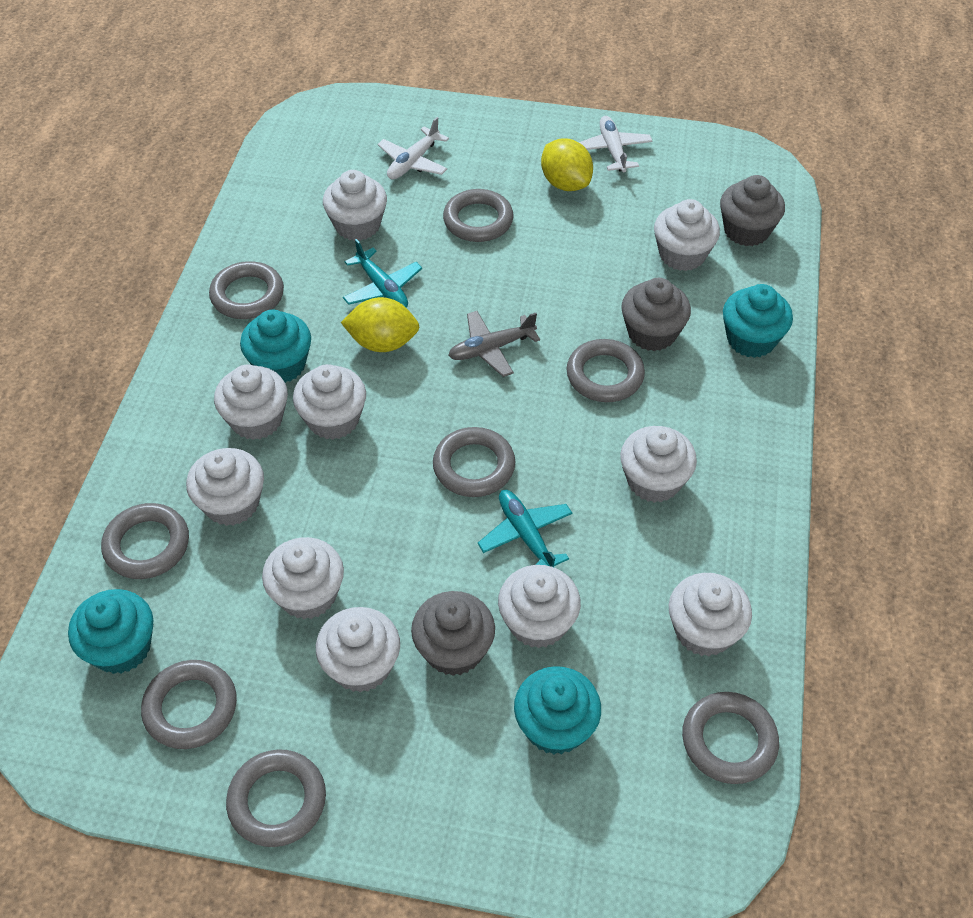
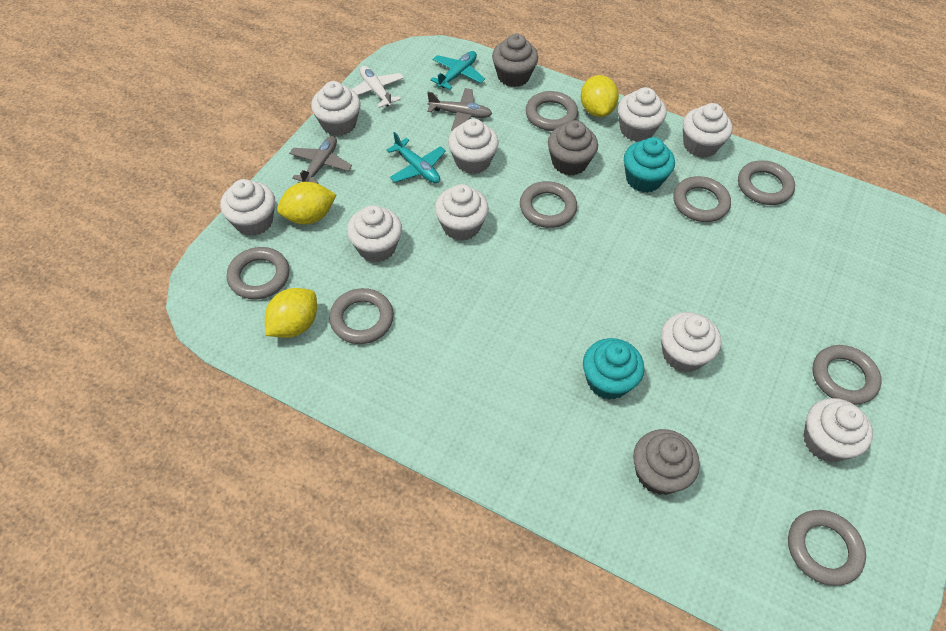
grey plane: 1 -> 2
turquoise cupcake: 4 -> 2
white cupcake: 10 -> 9
white plane: 2 -> 1
yellow lemon: 2 -> 3

